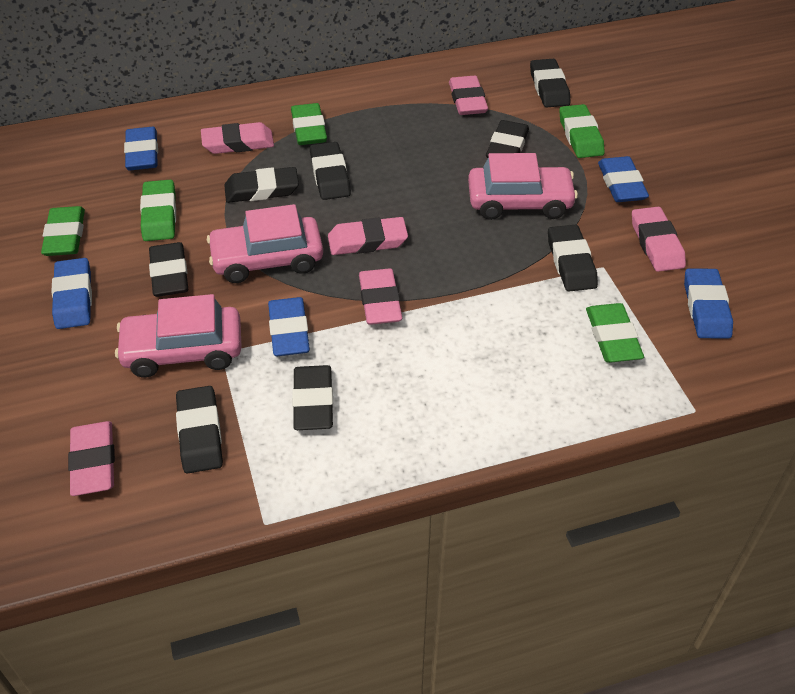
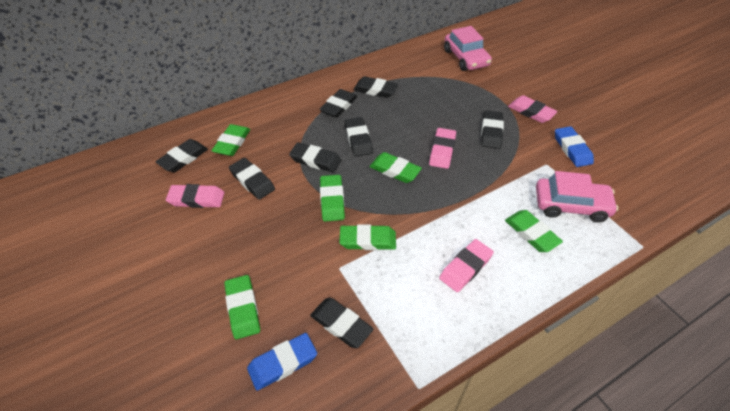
blue eraser: 5 -> 2
green eraser: 5 -> 6
pink car: 3 -> 2
pink eraser: 6 -> 4

